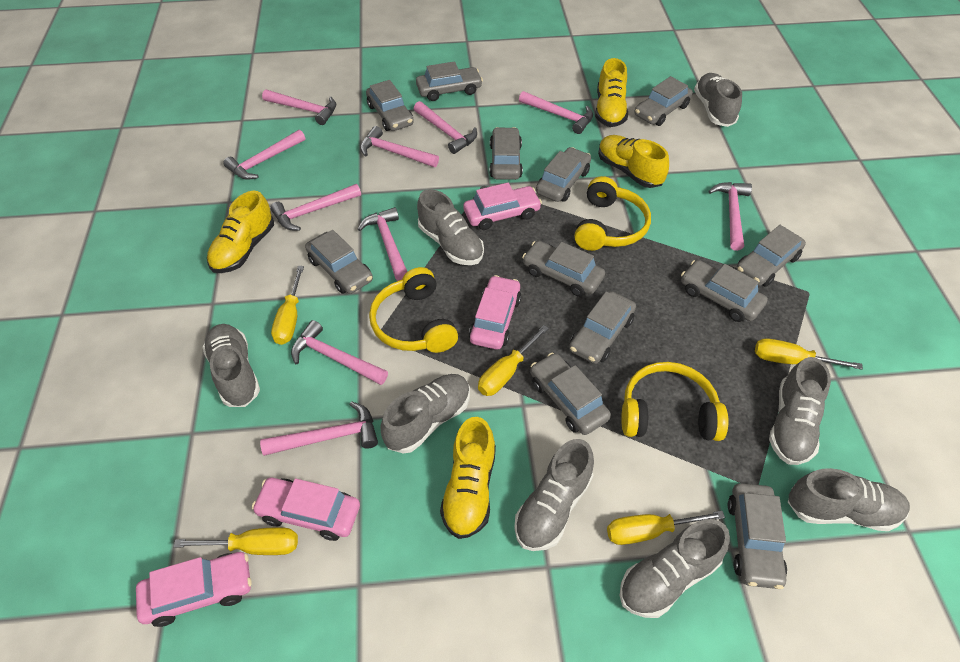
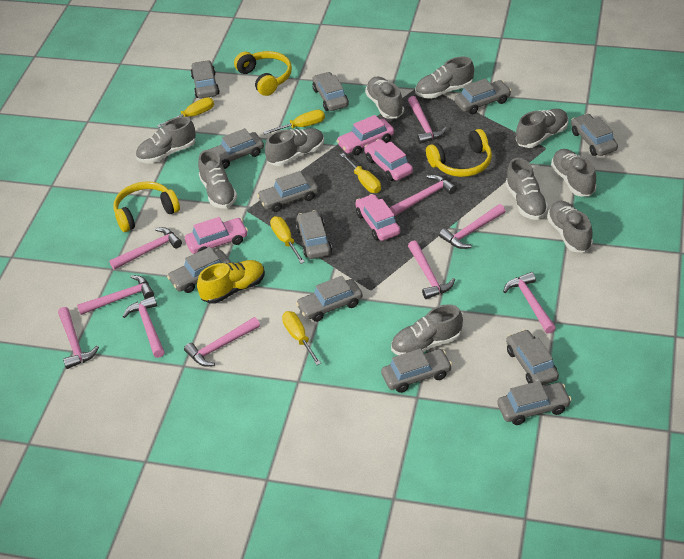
grey shoe: 8 -> 10
yellow shoe: 4 -> 1

